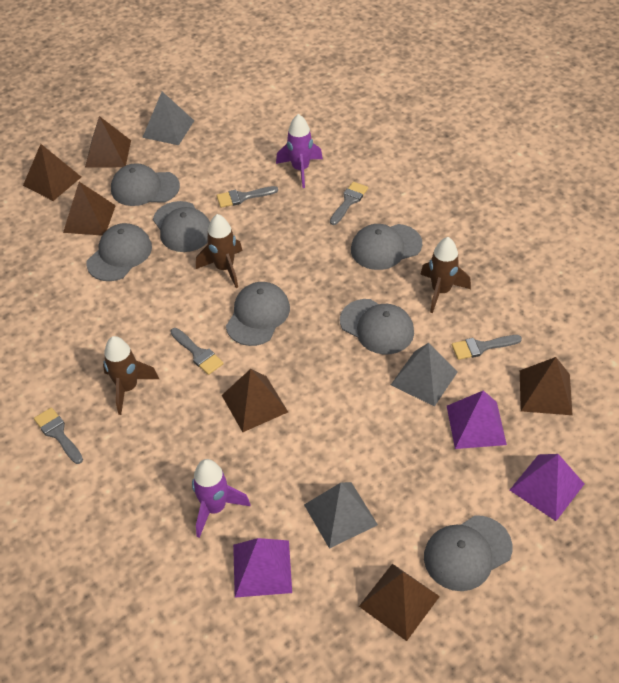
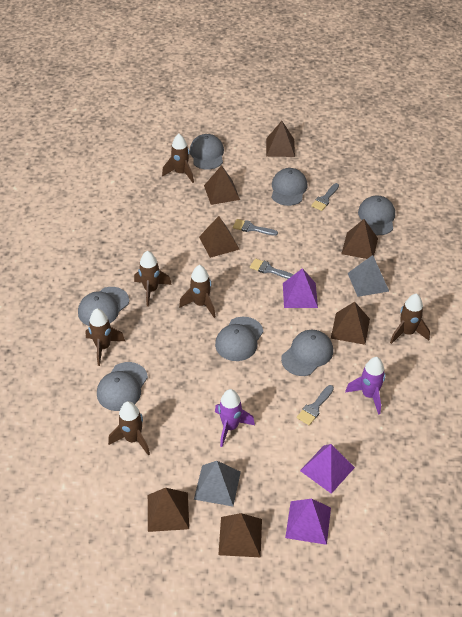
brown pyramid: 6 -> 7
brown rocket: 3 -> 6
grey brush: 5 -> 4
grey pyramid: 3 -> 2

